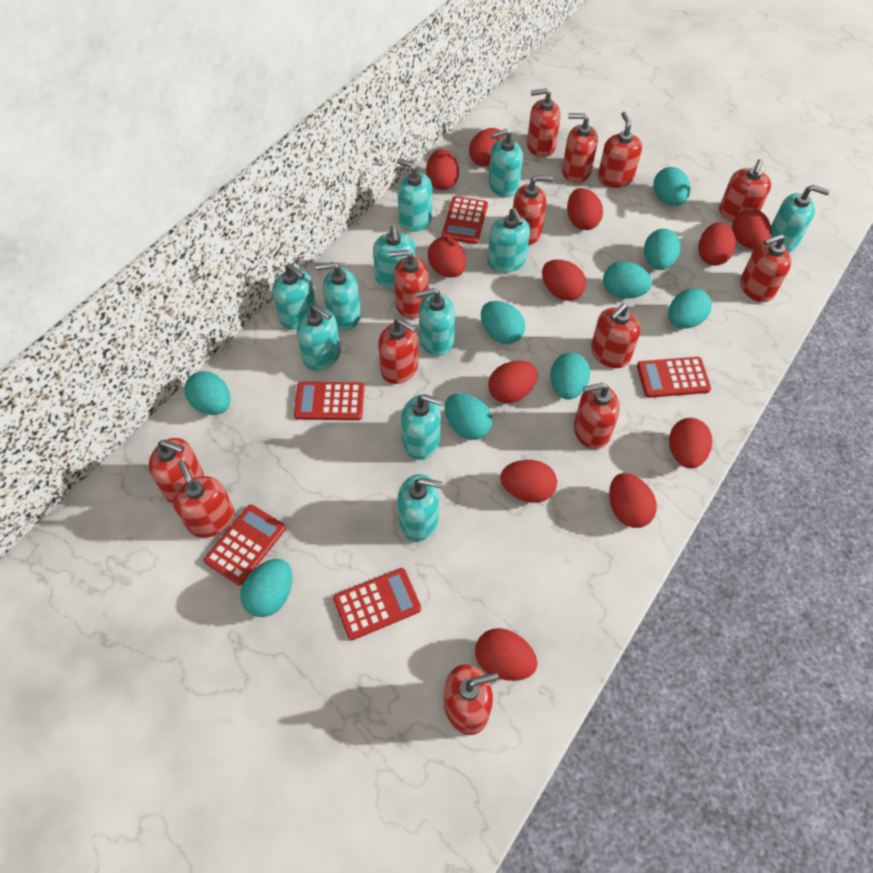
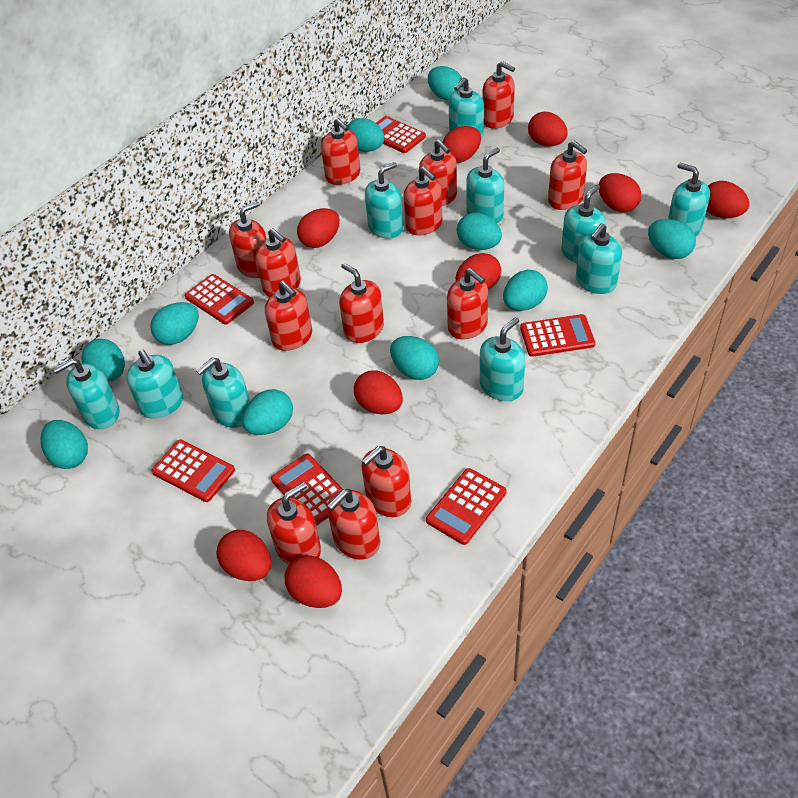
red calculator: 5 -> 6
red egg: 12 -> 9
turquoise egg: 9 -> 10
turquoise soap dispenser: 11 -> 10

